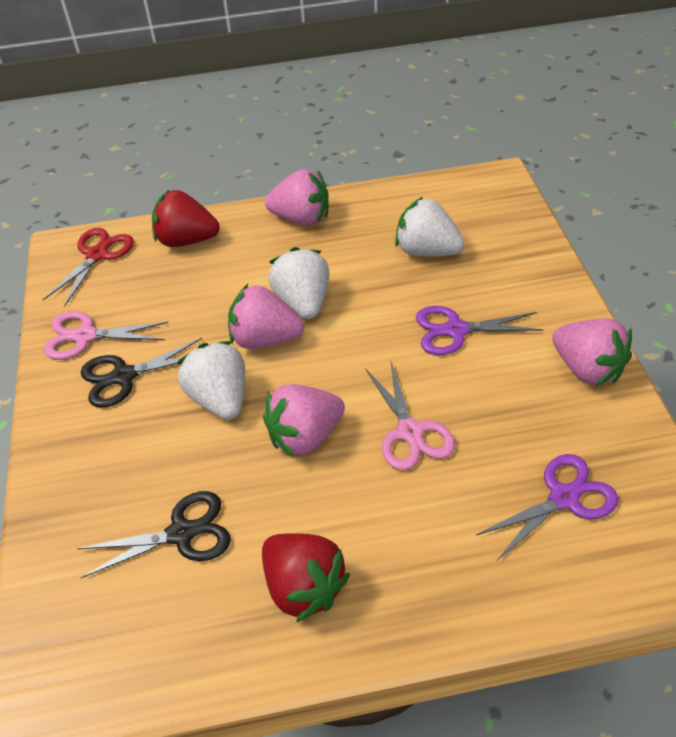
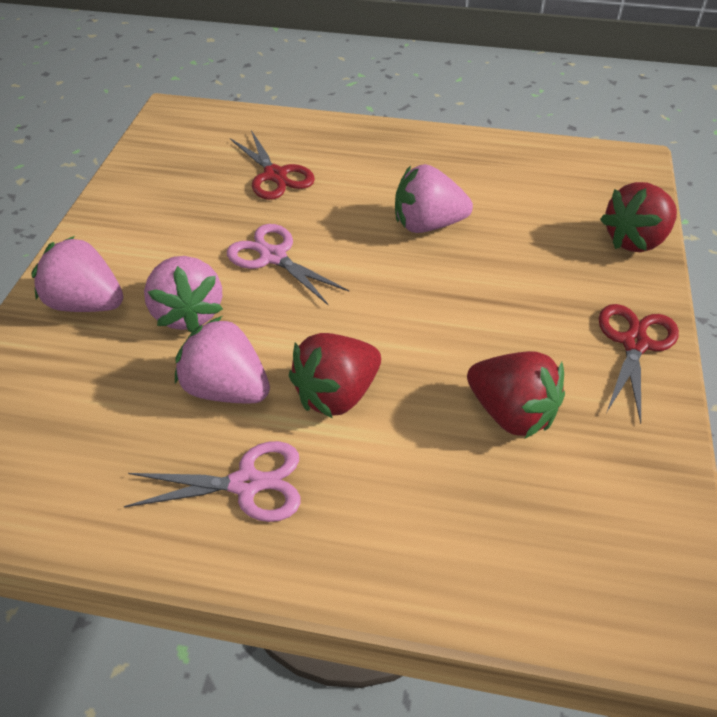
black scissors: 2 -> 0
purple scissors: 2 -> 0
red scissors: 1 -> 2
red strawberry: 2 -> 3
white strawberry: 3 -> 0

